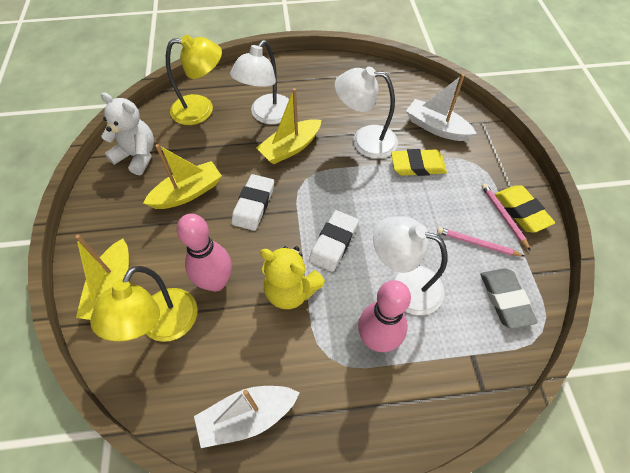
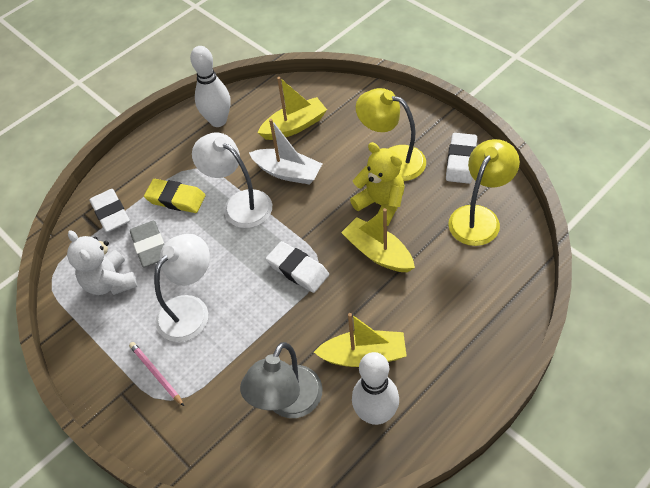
grey lamp: 0 -> 1
pink bowling pin: 2 -> 0
pink pencil: 2 -> 1
white boat: 2 -> 1
white bowling pin: 0 -> 2
white eraser: 2 -> 3
white lamp: 3 -> 2
yellow eraser: 2 -> 1

